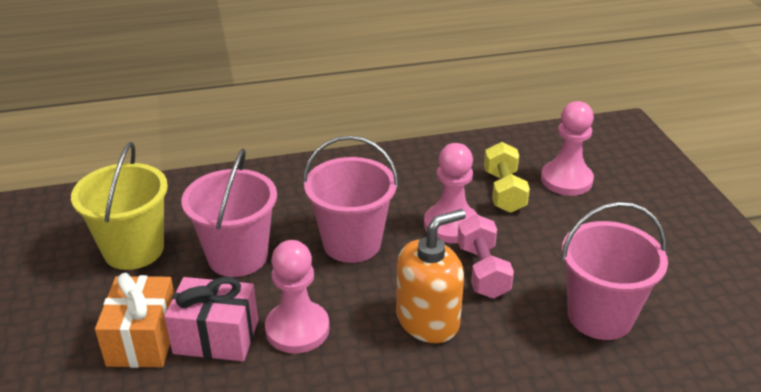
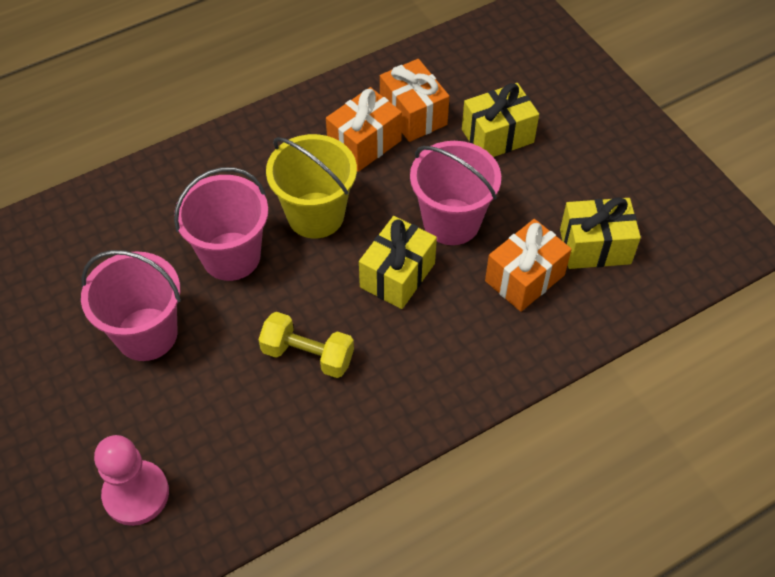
orange gift: 1 -> 3
orange soap dispenser: 1 -> 0
pink dumbbell: 1 -> 0
pink gift: 1 -> 0
pink pawn: 3 -> 1
yellow gift: 0 -> 3

